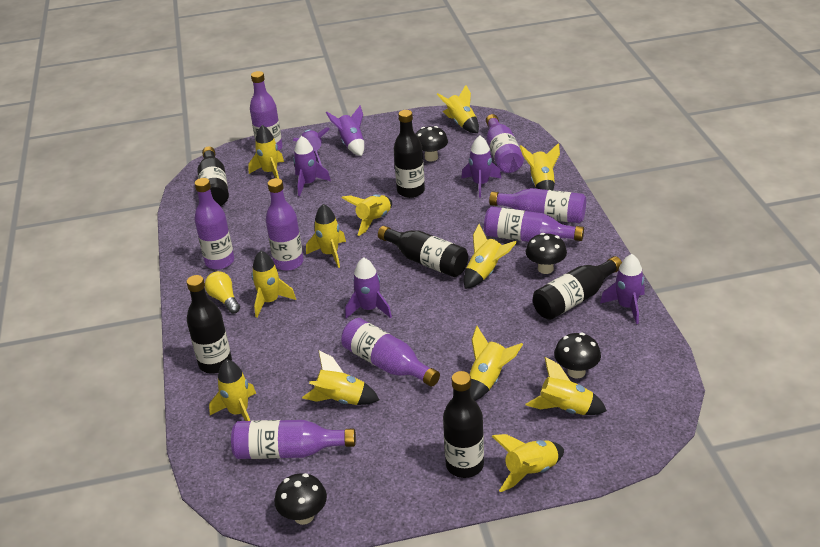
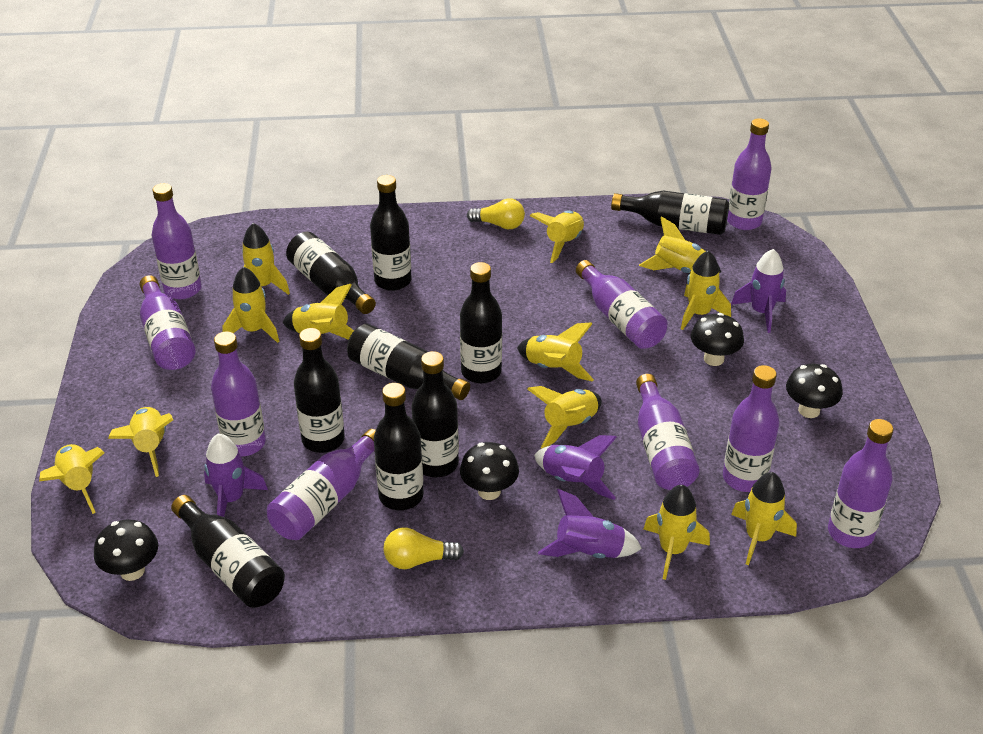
black bottle: 6 -> 9
purple bottle: 8 -> 9
purple rocket: 6 -> 4
yellow light bulb: 1 -> 2

